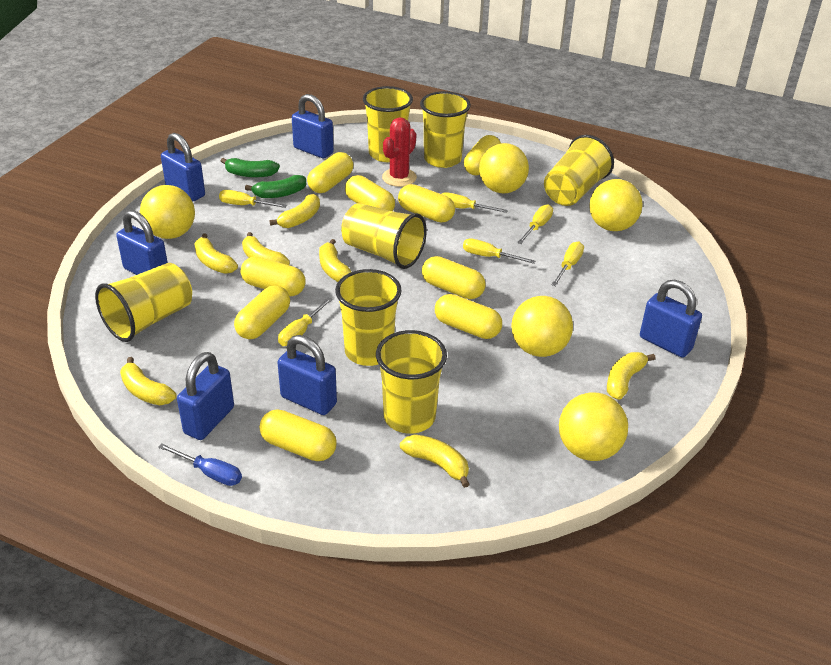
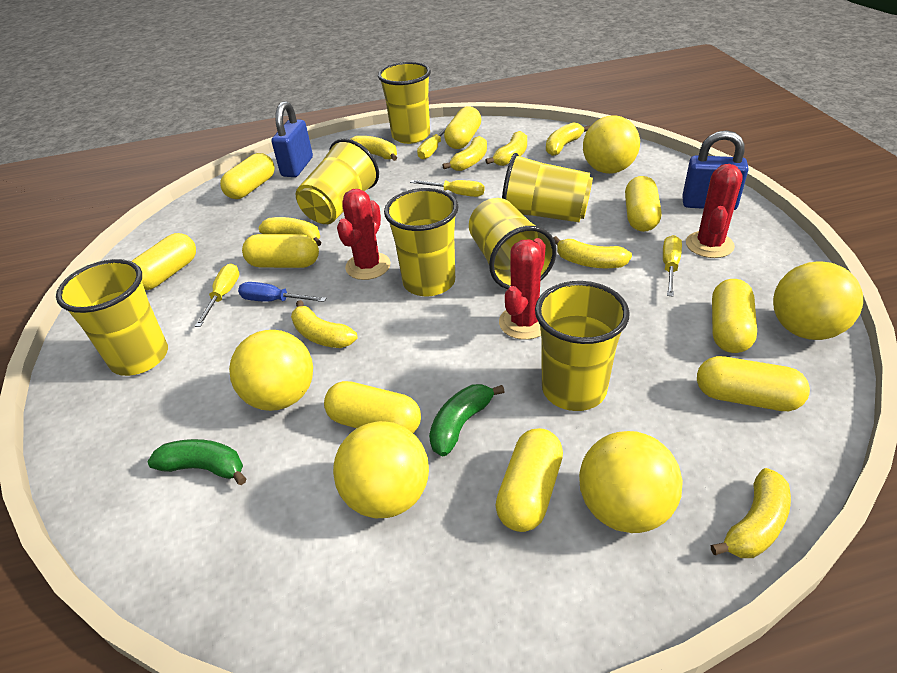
blue padlock: 6 -> 2
red cactus: 1 -> 3
yellow banana: 7 -> 8
yellow screwdriver: 6 -> 4

